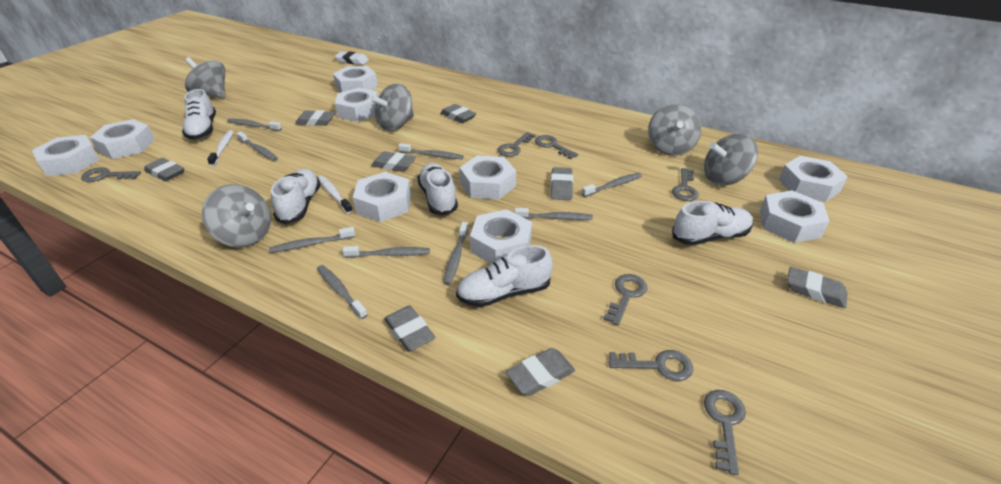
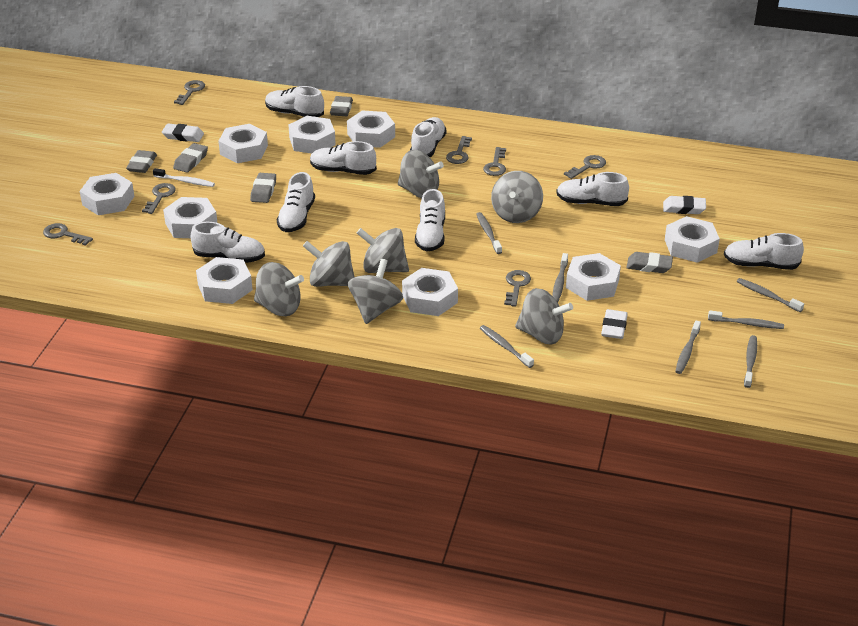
grey eraser: 8 -> 5
grey spinning top: 5 -> 7
grey toothbrush: 9 -> 7
white eraser: 1 -> 3
white shoe: 5 -> 8
white toothbrush: 2 -> 1

